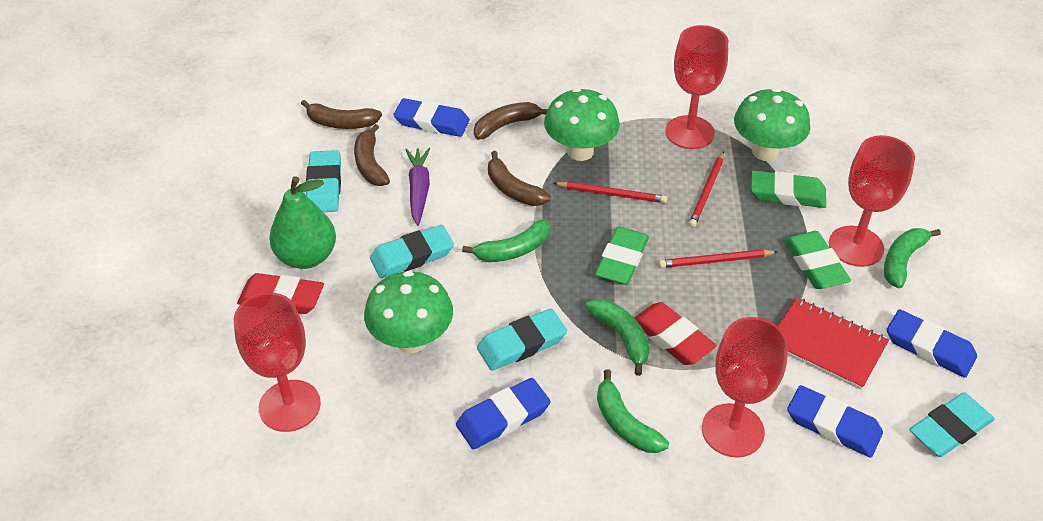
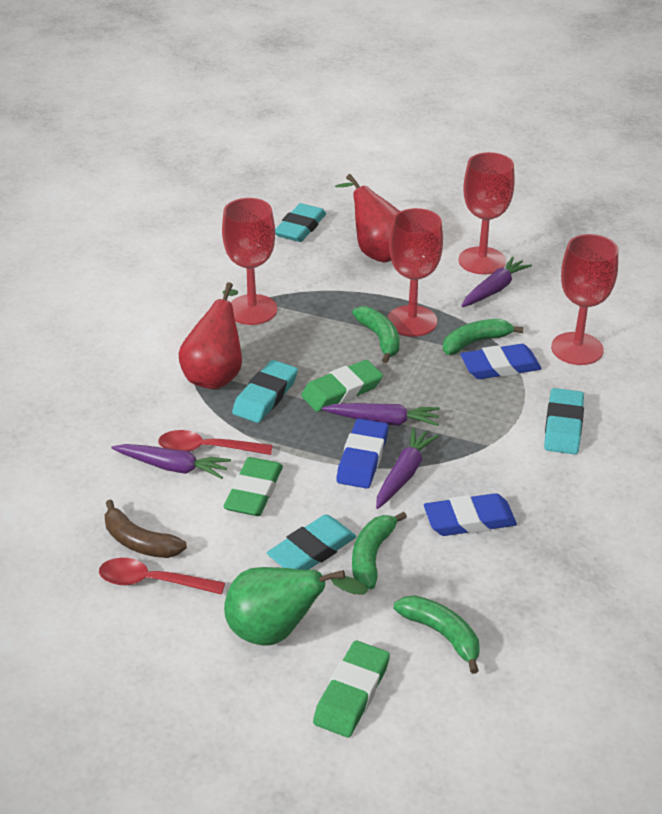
blue eraser: 4 -> 3
brown banana: 4 -> 1
green mushroom: 3 -> 0
purple carrot: 1 -> 4
red eraser: 2 -> 0
red notebook: 1 -> 0
red pear: 0 -> 2
red pencil: 3 -> 0
red spoon: 0 -> 2

